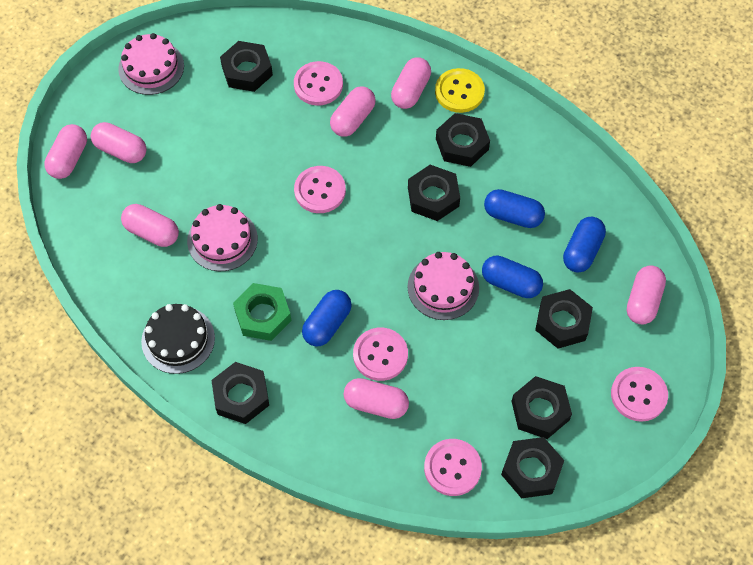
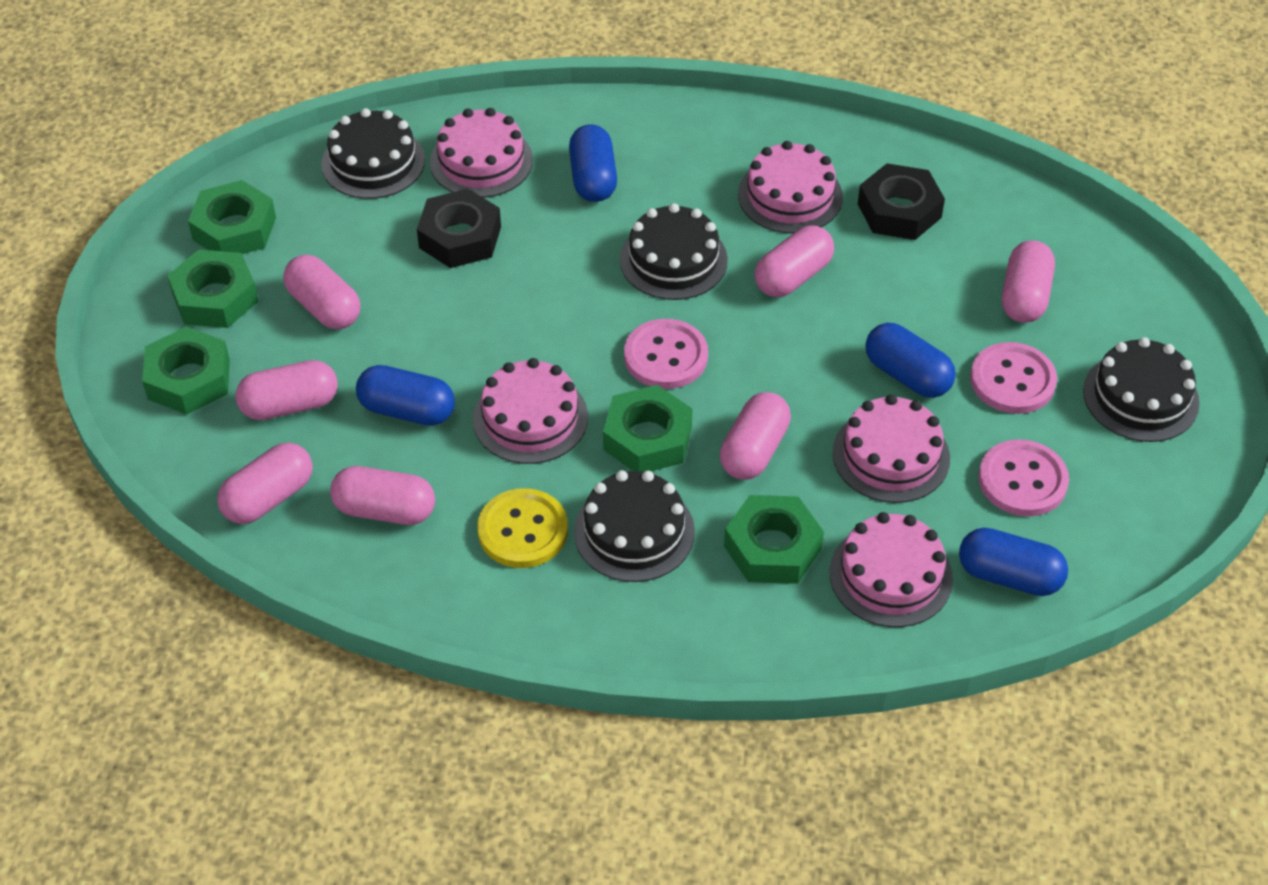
black cake: 1 -> 4
black nut: 7 -> 2
green nut: 1 -> 5
pink button: 5 -> 3
pink cake: 3 -> 5

